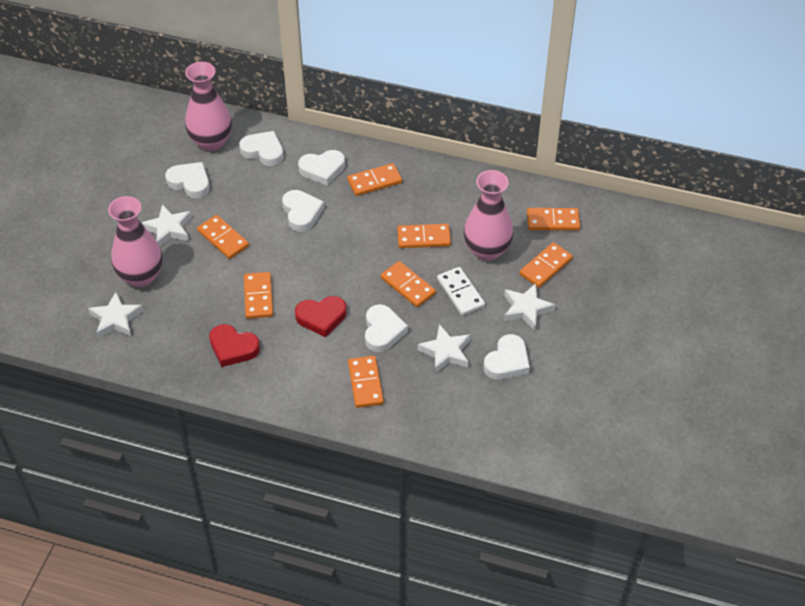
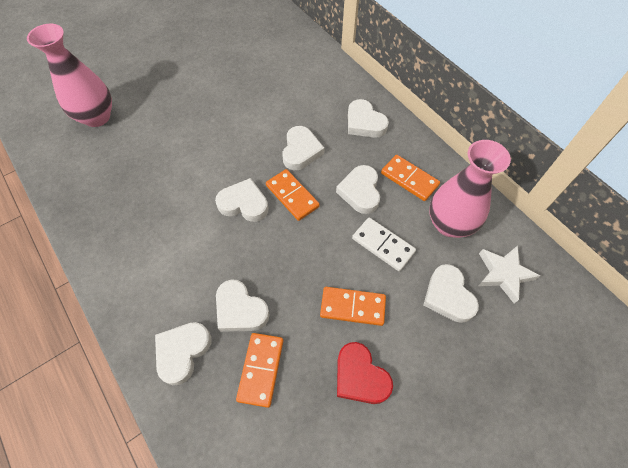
orange domino: 8 -> 4
pink vase: 3 -> 2
red heart: 2 -> 1
white heart: 6 -> 7
white star: 4 -> 1

